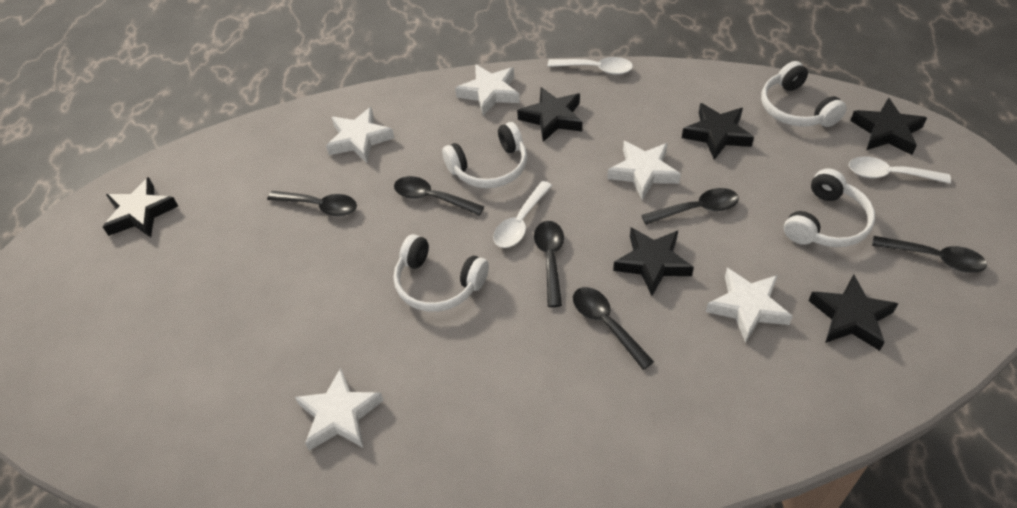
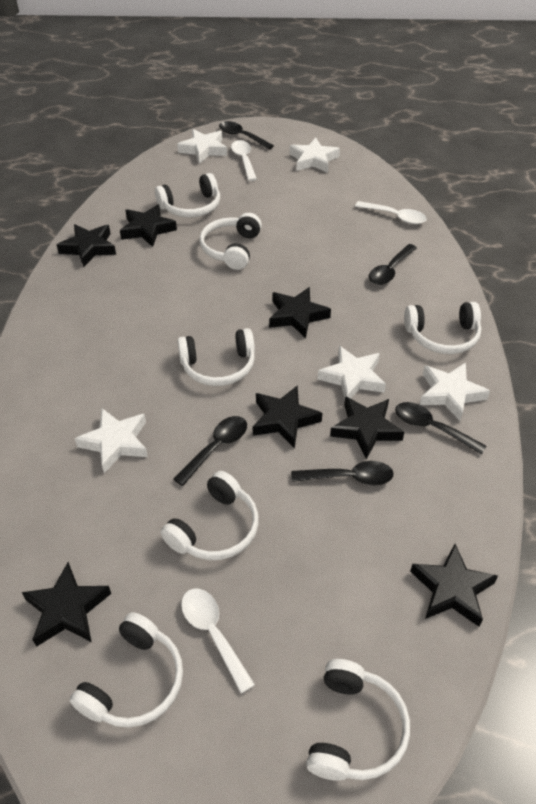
black spoon: 6 -> 5
black star: 6 -> 7
white headphones: 4 -> 7

